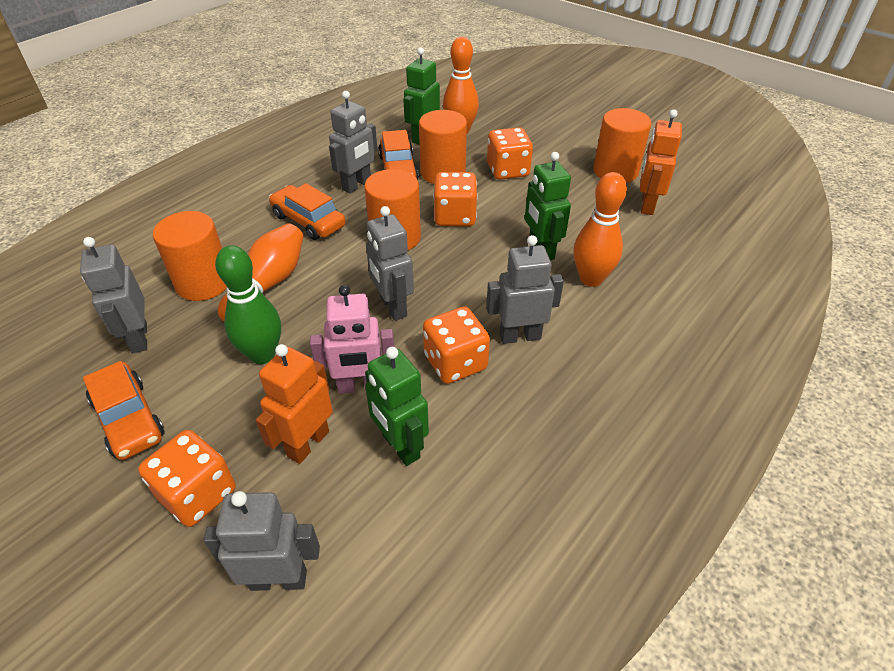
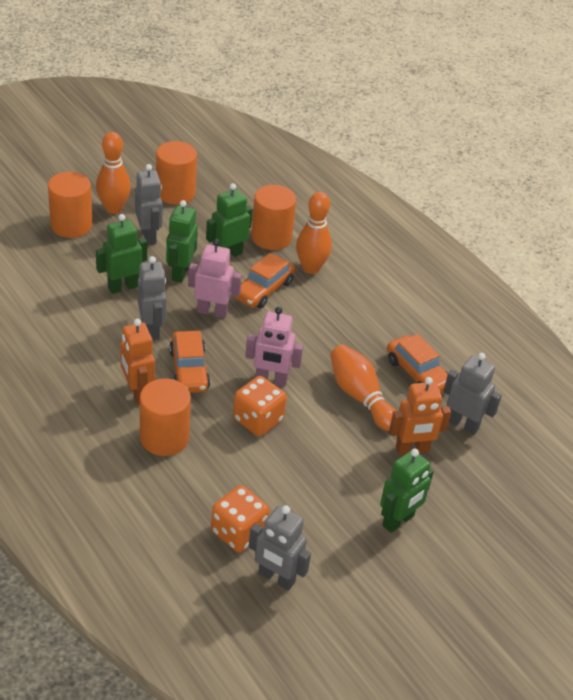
green bowling pin: 1 -> 0
green robot: 3 -> 4
grey robot: 5 -> 4
orange dice: 4 -> 2
pink robot: 1 -> 2

